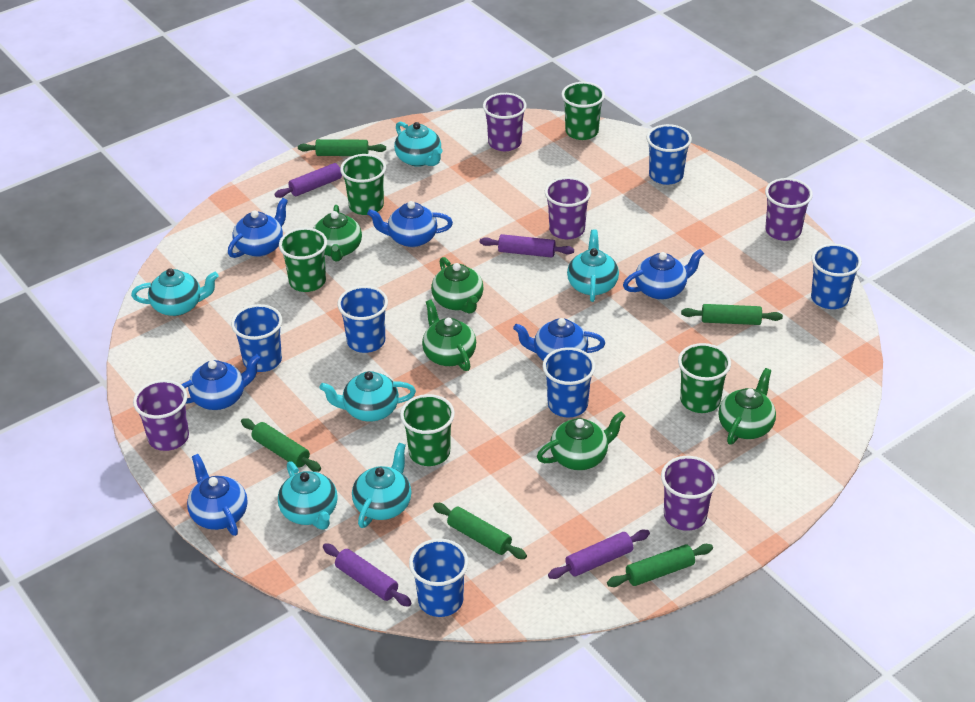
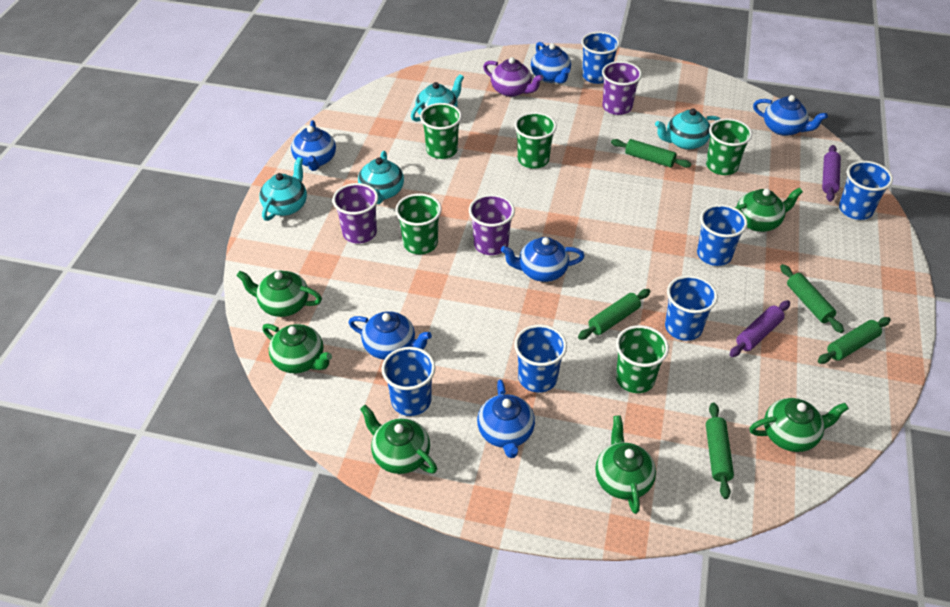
green teapot: 5 -> 6
purple cup: 5 -> 3
purple rolling pin: 4 -> 2
purple teapot: 0 -> 1
turquoise teapot: 6 -> 4

